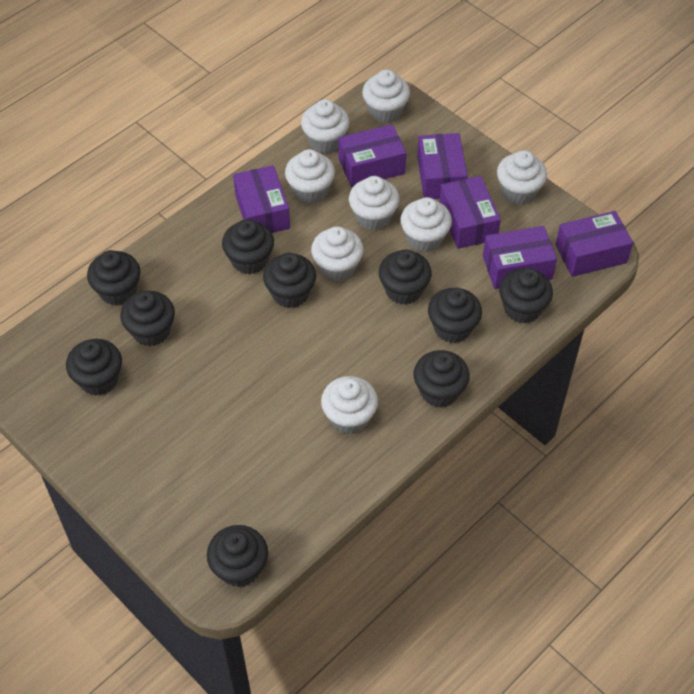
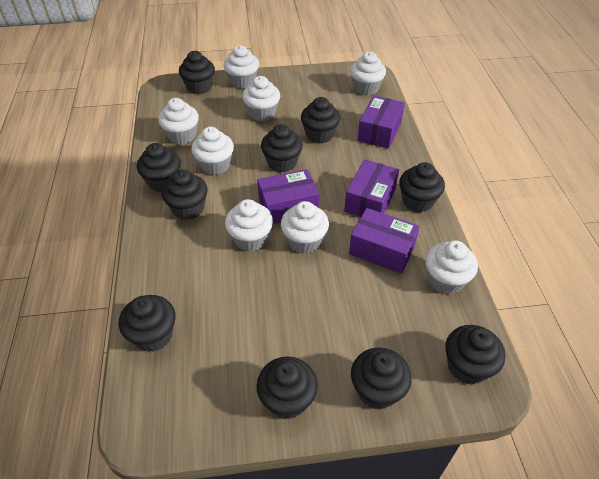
purple box: 6 -> 4

